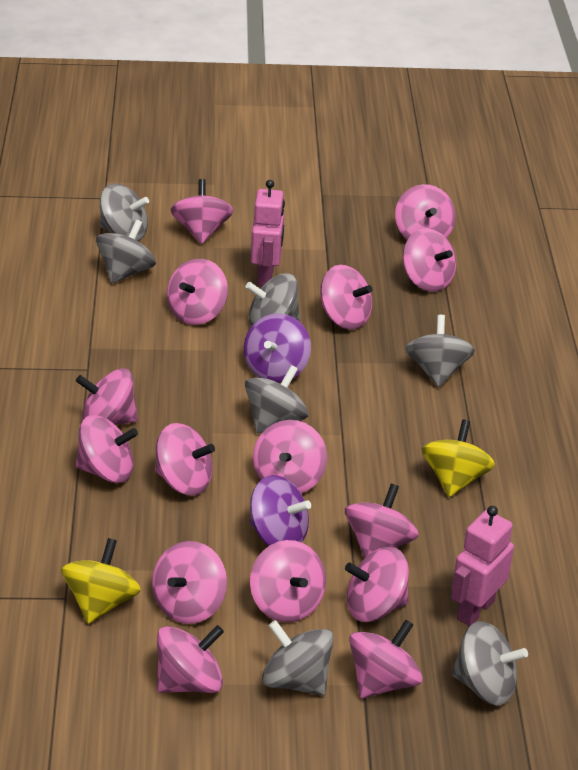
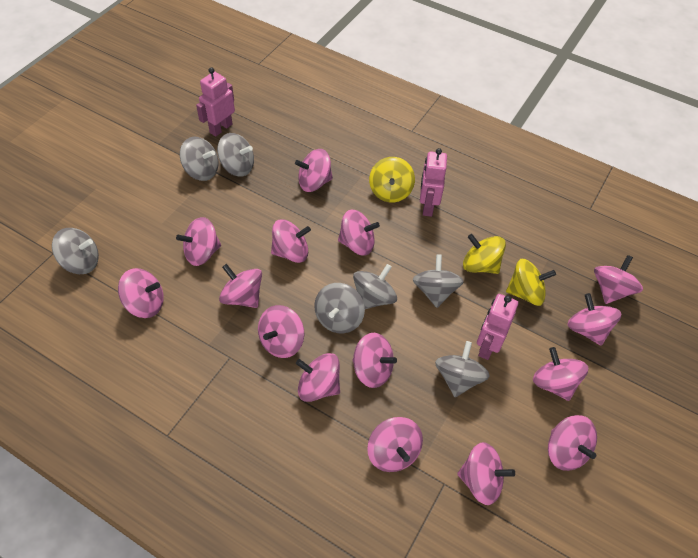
pink robot: 2 -> 3
purple spinning top: 2 -> 0
yellow spinning top: 2 -> 3

